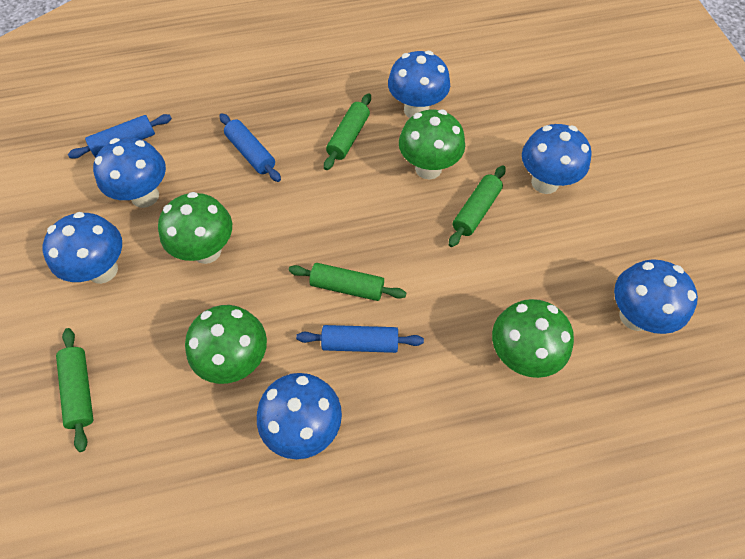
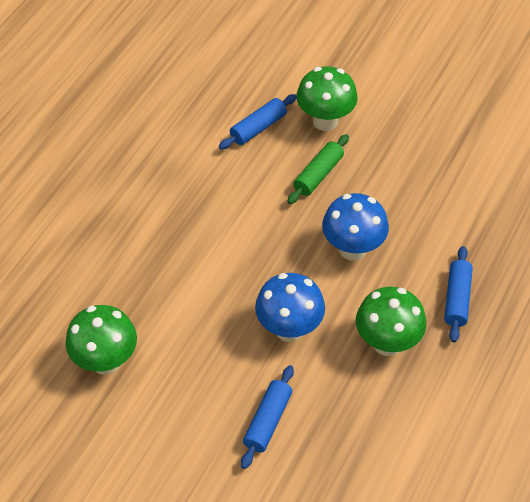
blue mushroom: 6 -> 2
green mushroom: 4 -> 3
green rolling pin: 4 -> 1

